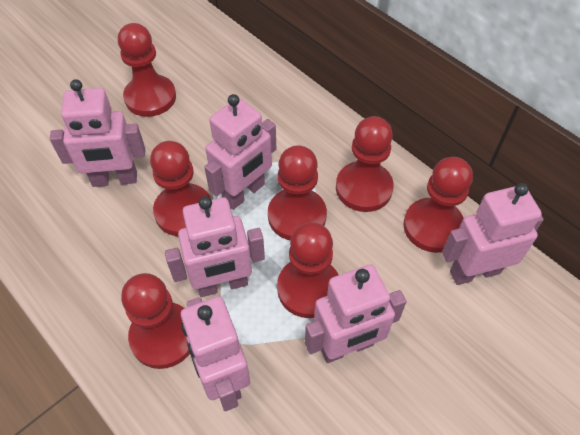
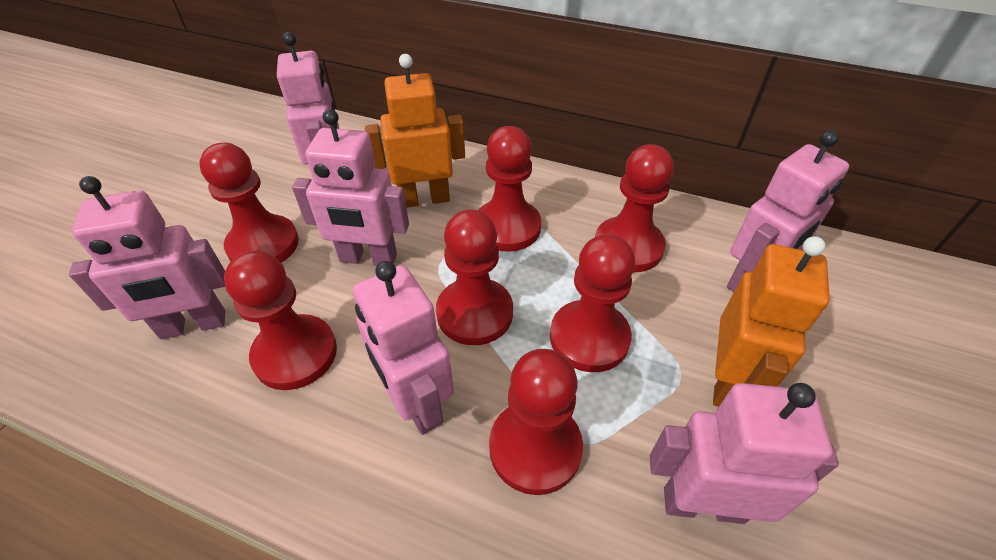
orange robot: 0 -> 2

